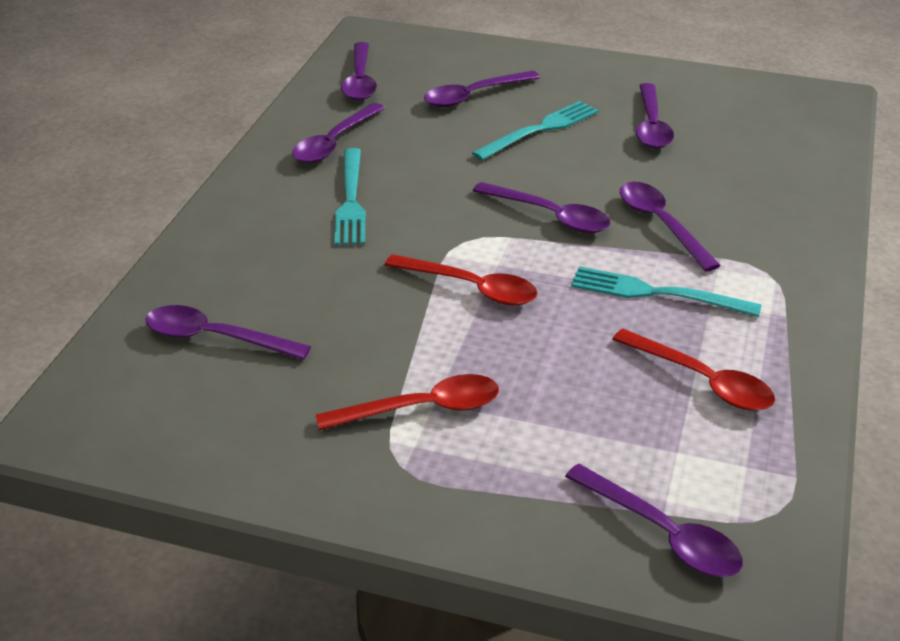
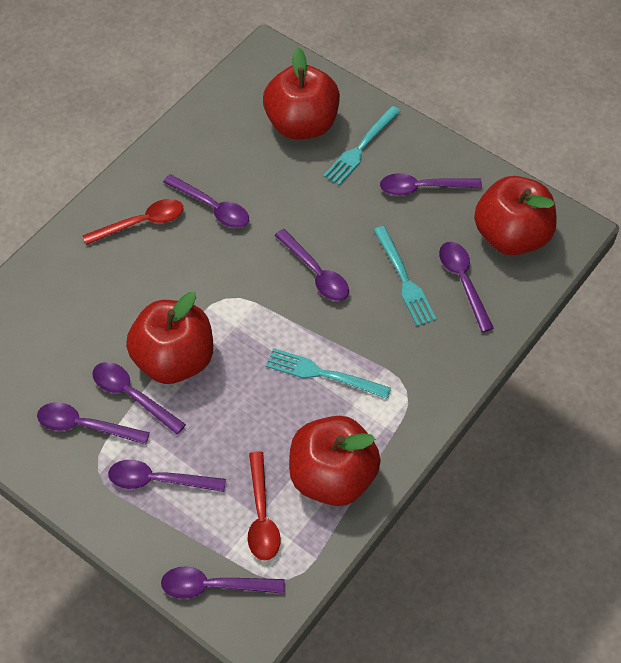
red apple: 0 -> 4
red spoon: 3 -> 2

